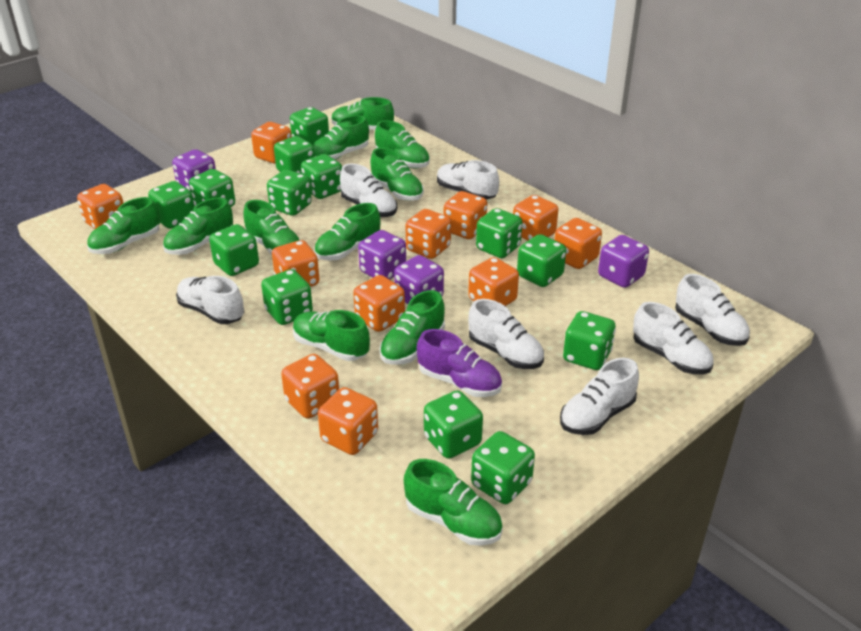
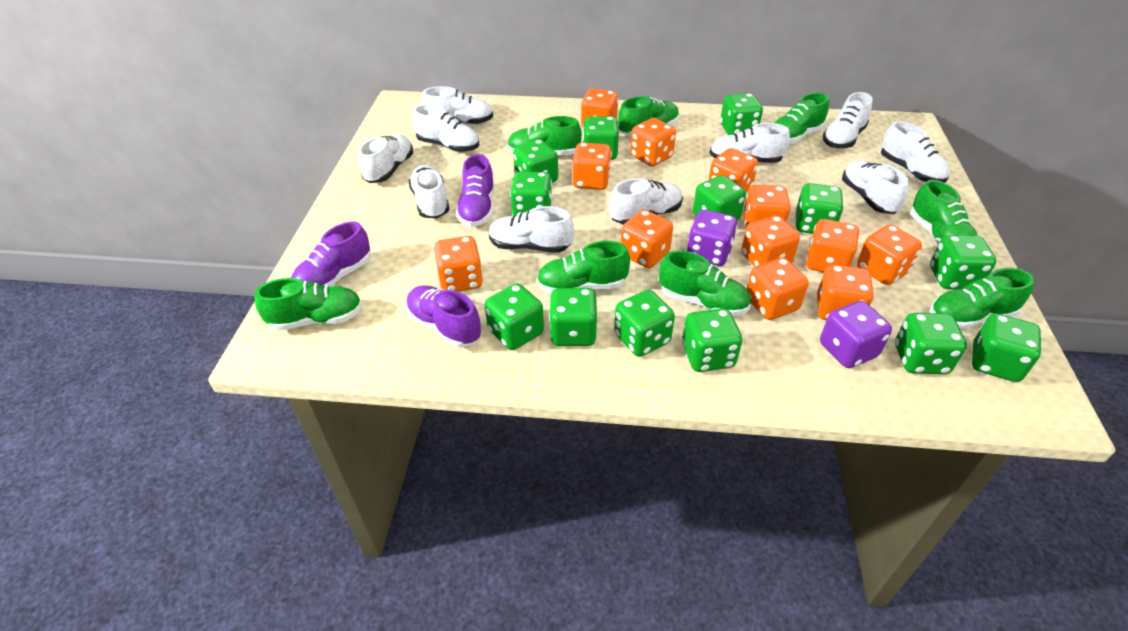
green shoe: 11 -> 8
orange dice: 11 -> 12
purple dice: 4 -> 2
purple shoe: 1 -> 3
white shoe: 7 -> 10

